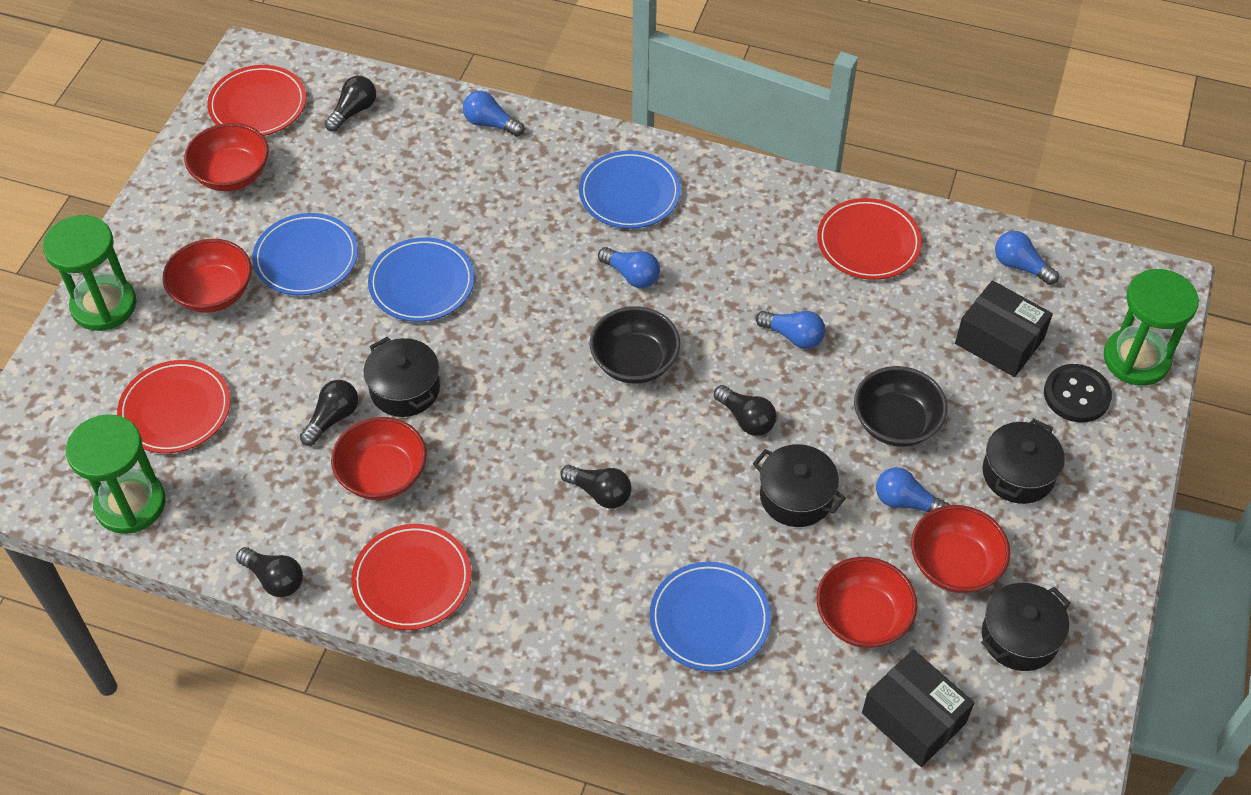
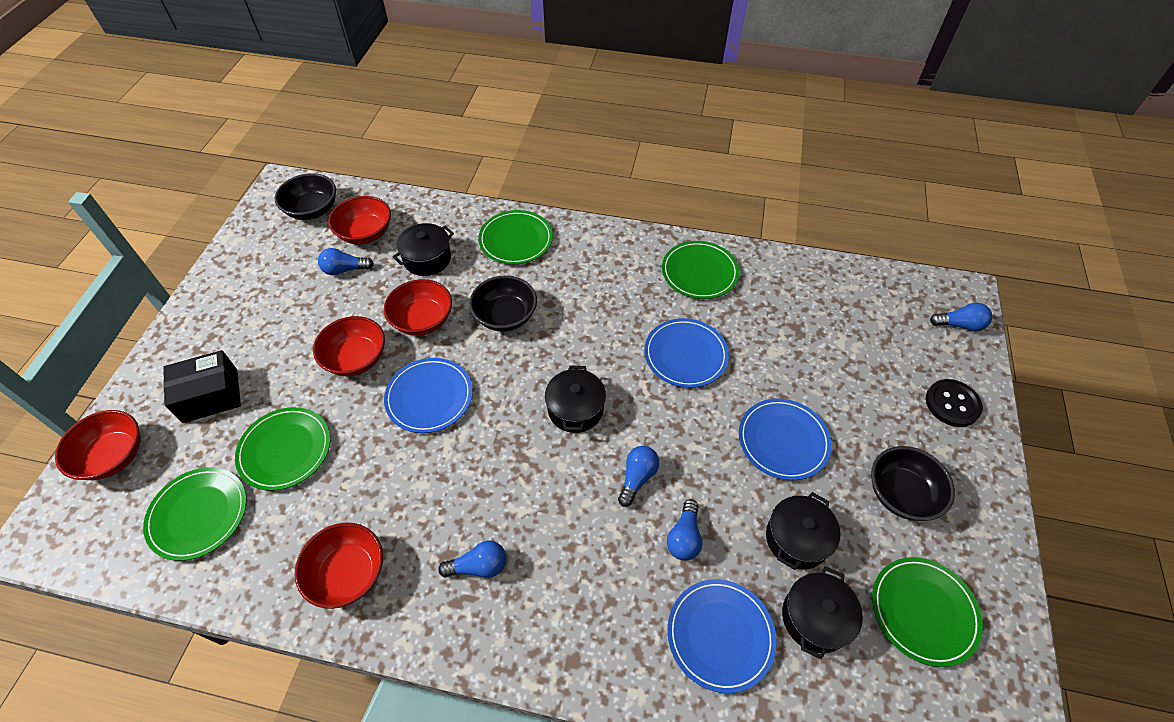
black bowl: 2 -> 3
black box: 2 -> 1
black light bulb: 5 -> 0
green hourglass: 3 -> 0
green plate: 0 -> 5
red plate: 4 -> 0

